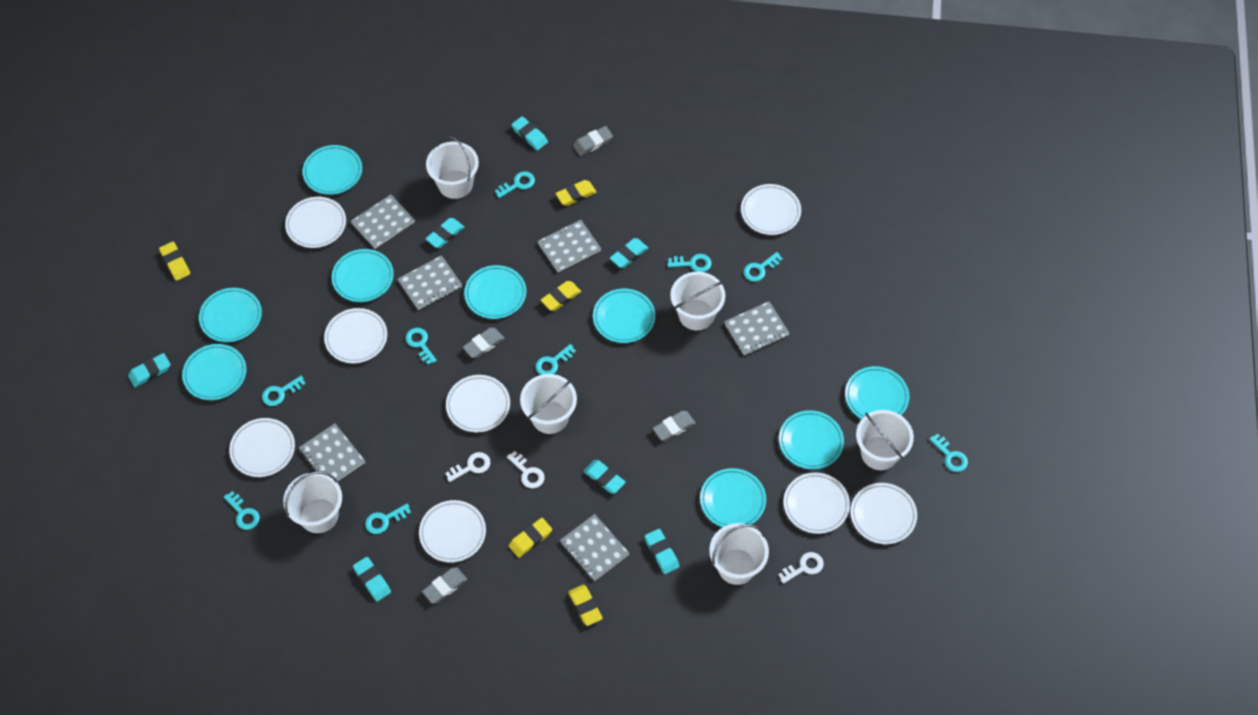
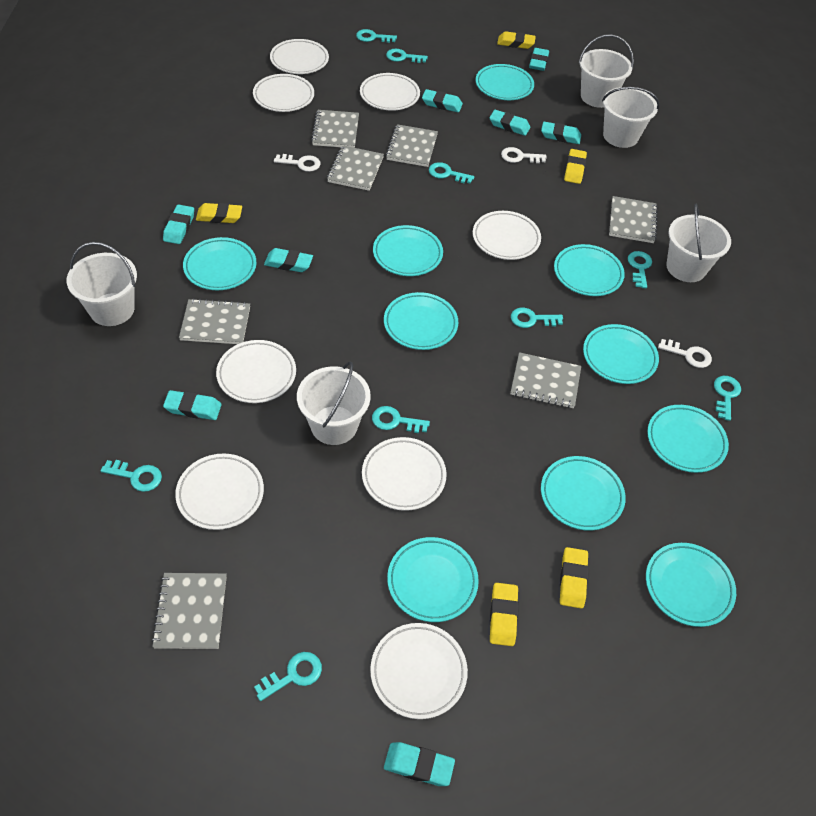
grey eraser: 4 -> 0
grey notebook: 6 -> 7
turquoise eraser: 7 -> 8
turquoise plate: 9 -> 10
white bucket: 6 -> 5

